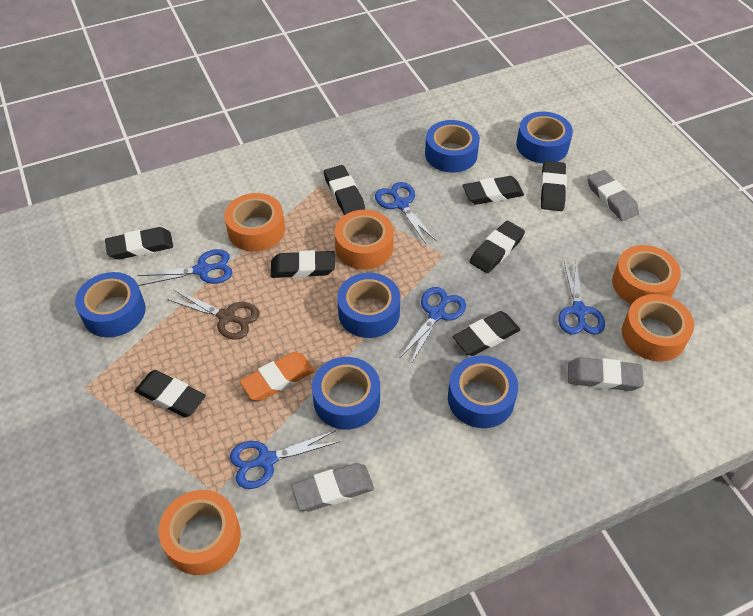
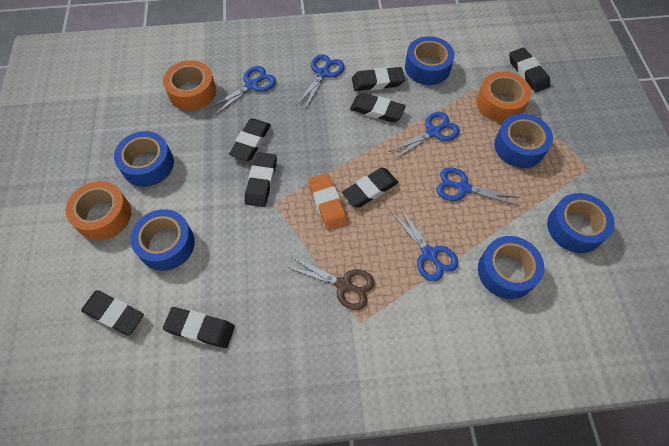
grey eraser: 3 -> 0
orange tape: 5 -> 3

